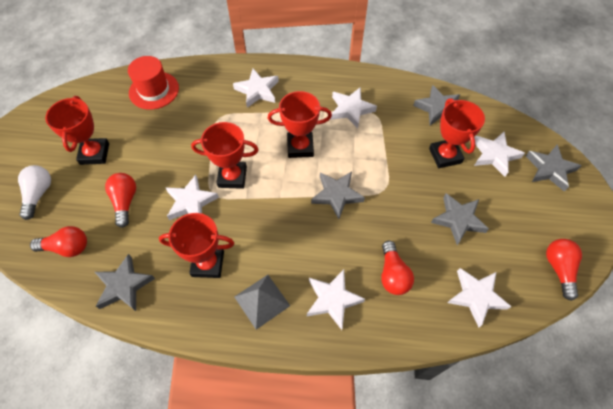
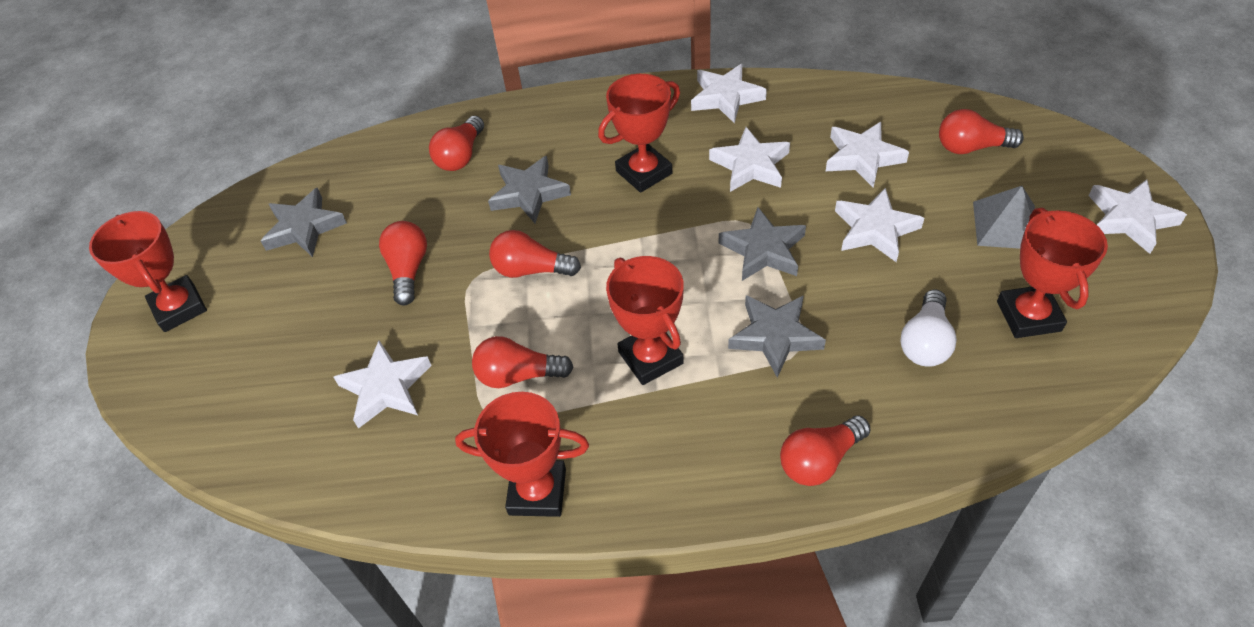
grey star: 5 -> 4
red hat: 1 -> 0
red light bulb: 4 -> 6

